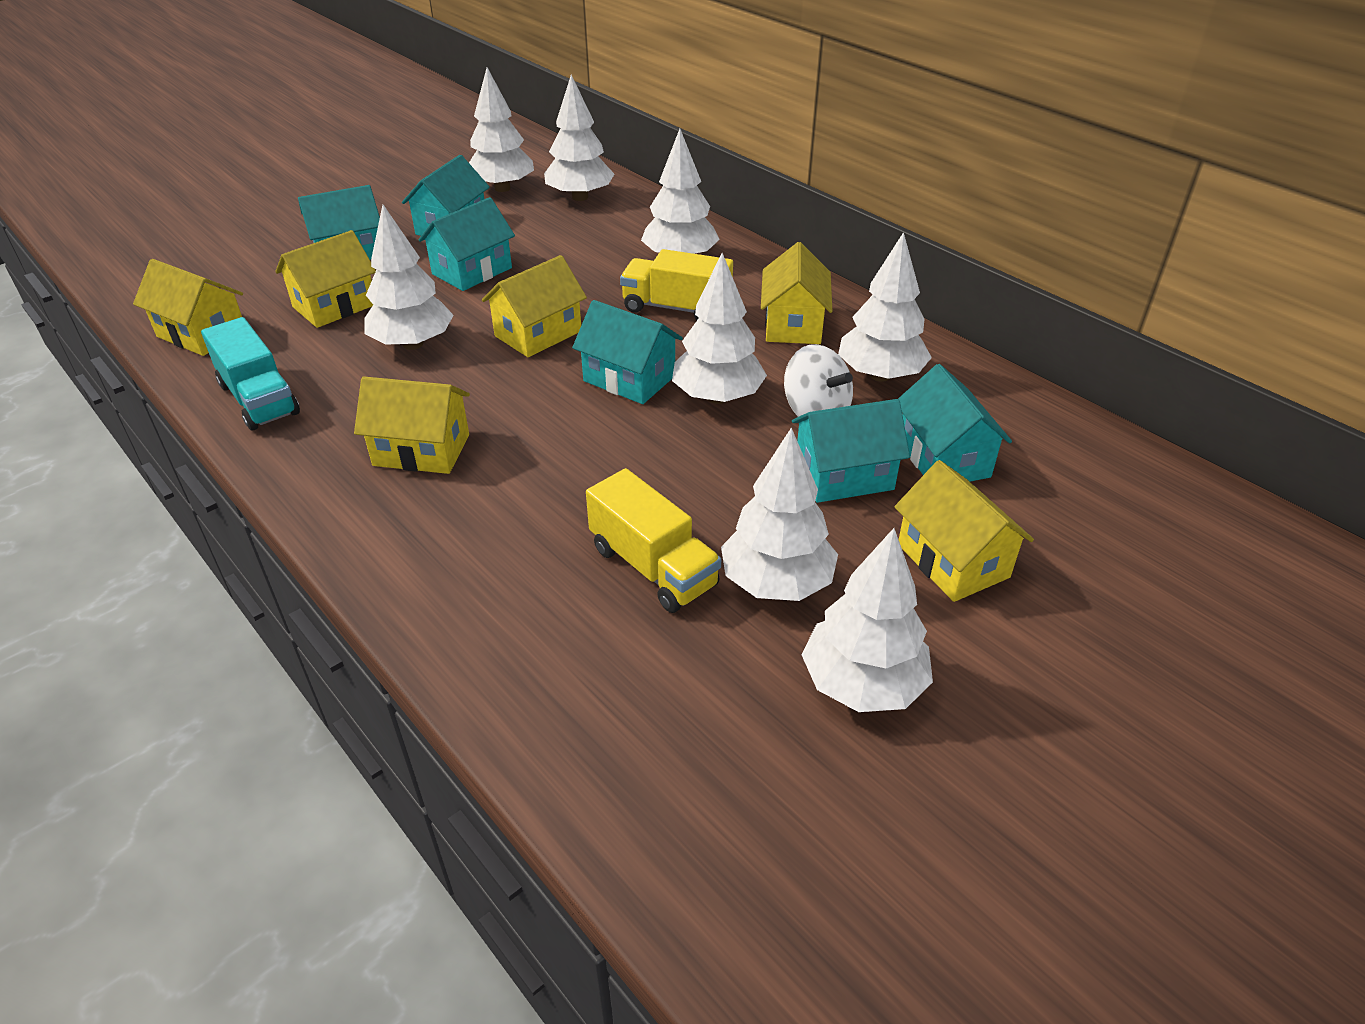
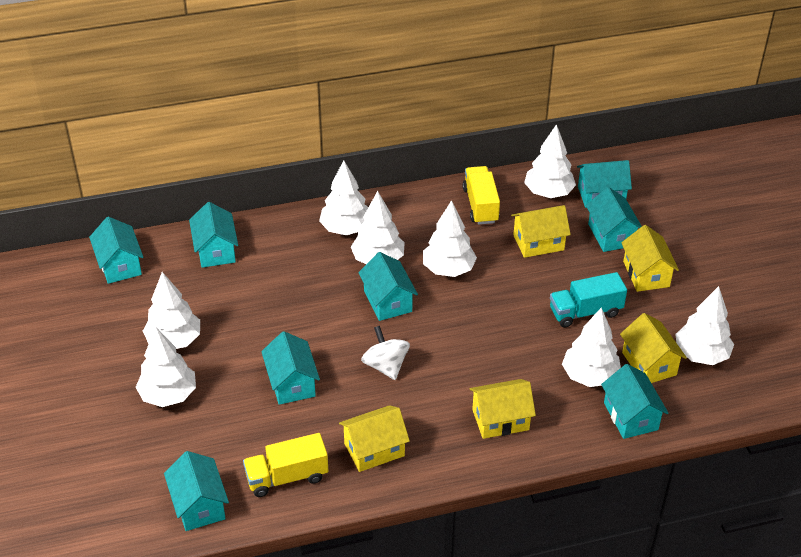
turquoise house: 6 -> 8
yellow house: 6 -> 5

